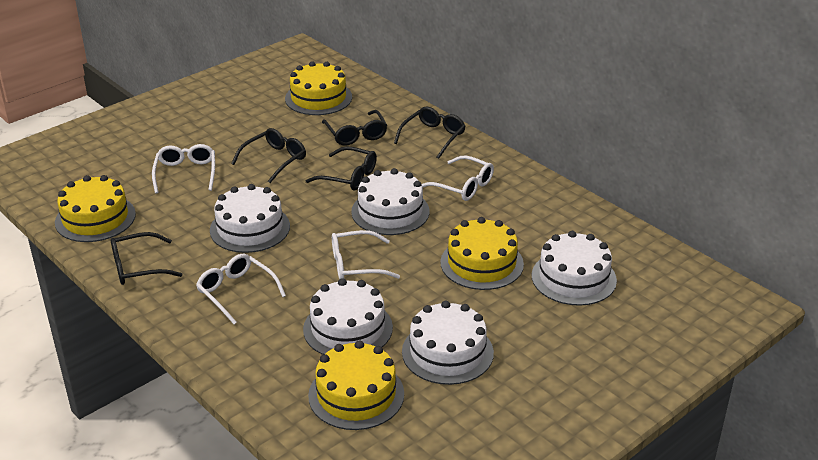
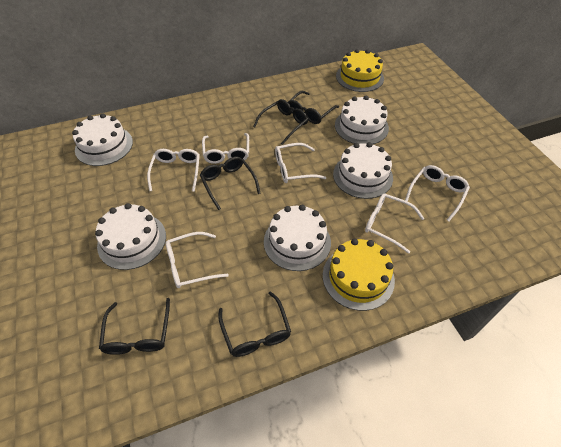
white glasses: 4 -> 6
yellow cake: 4 -> 2

